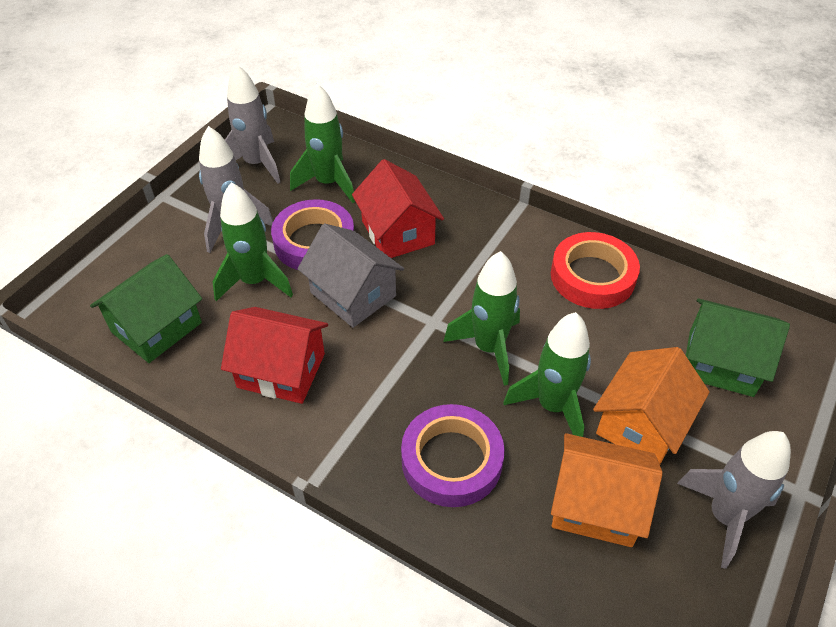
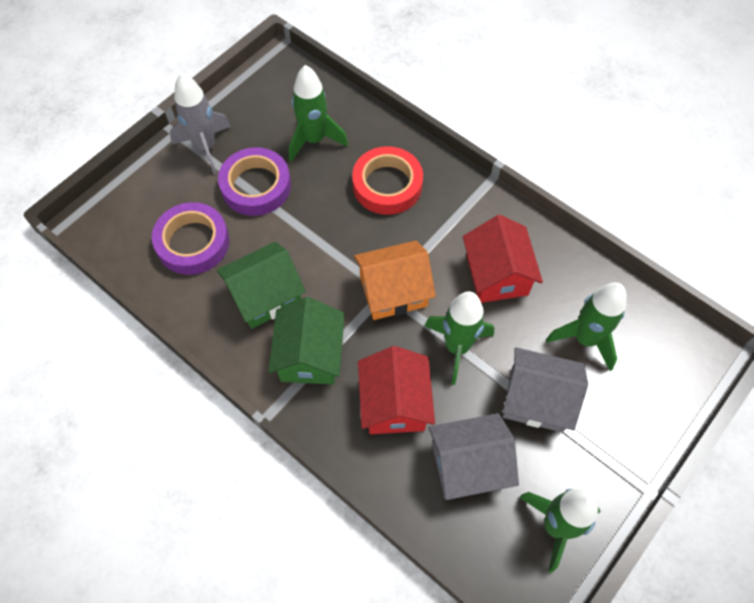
grey house: 1 -> 2
grey rocket: 3 -> 1
orange house: 2 -> 1

